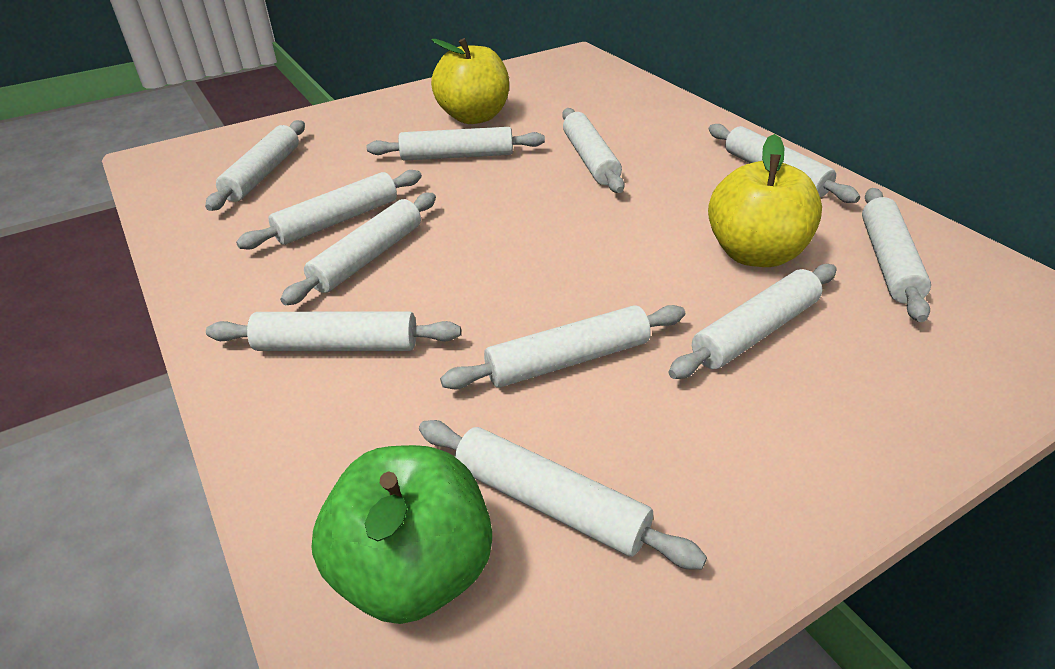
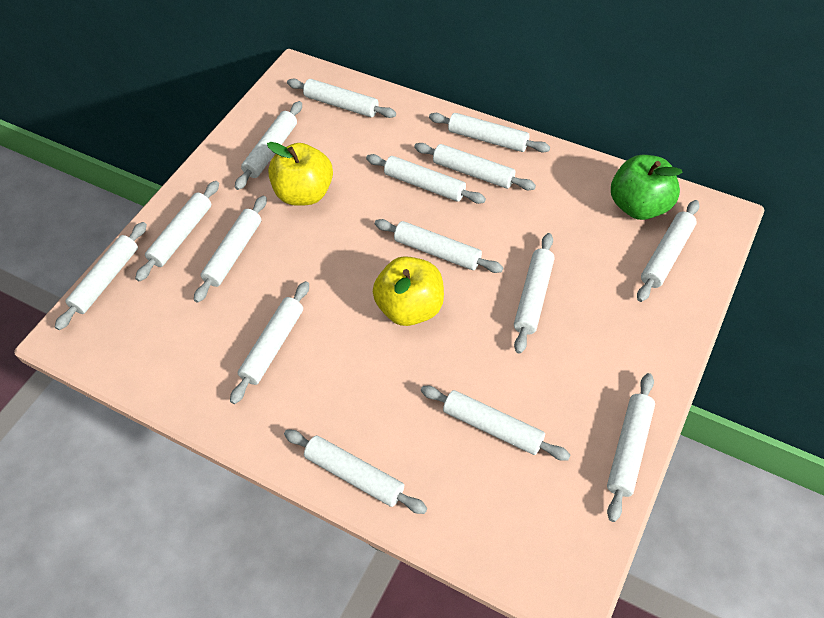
white rolling pin: 11 -> 15

